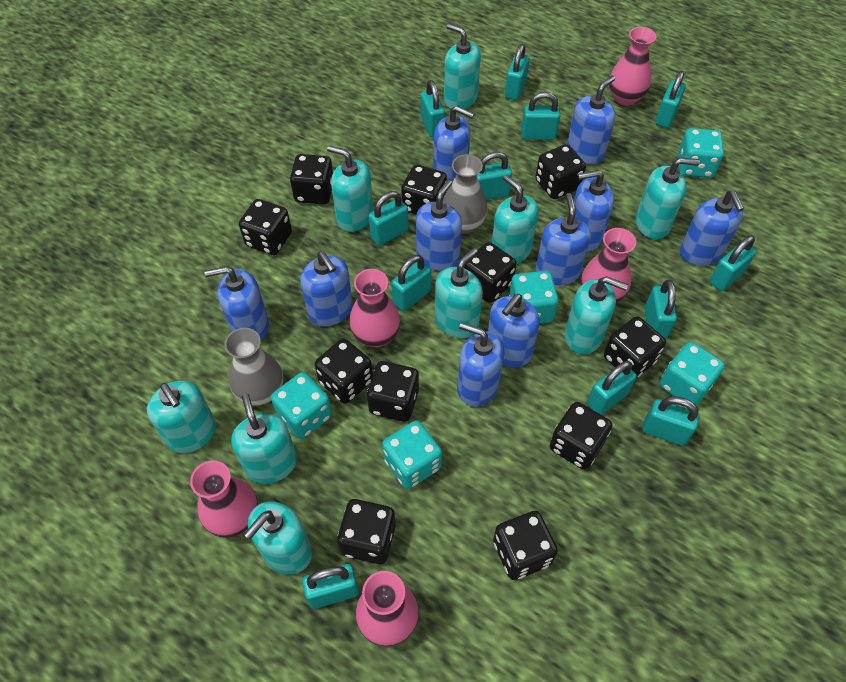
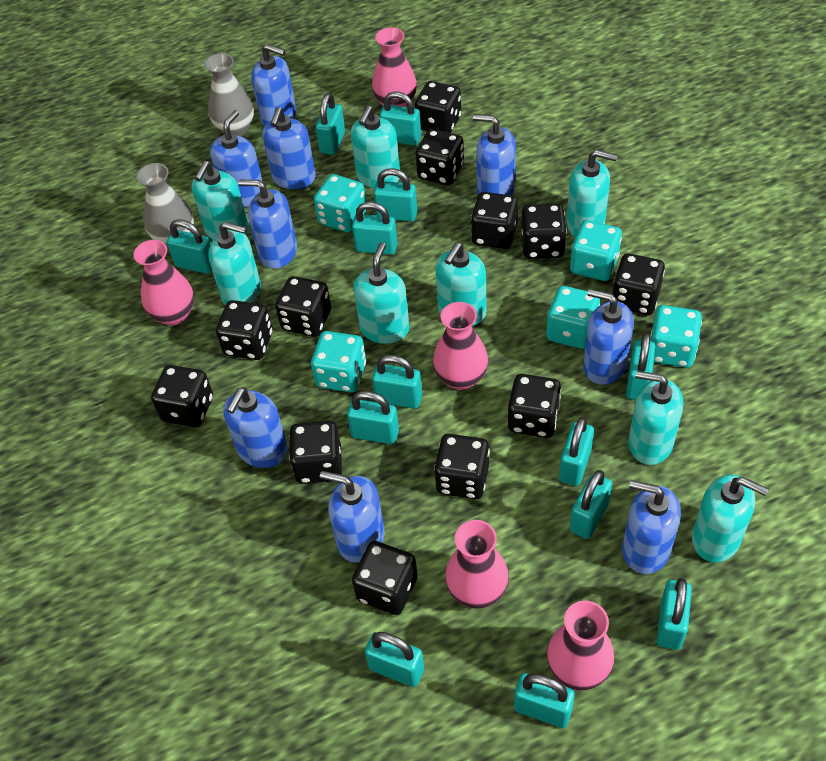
black dice: 11 -> 12
blue soap dispenser: 10 -> 9
turquoise padlock: 12 -> 13
turquoise soap dispenser: 9 -> 8

